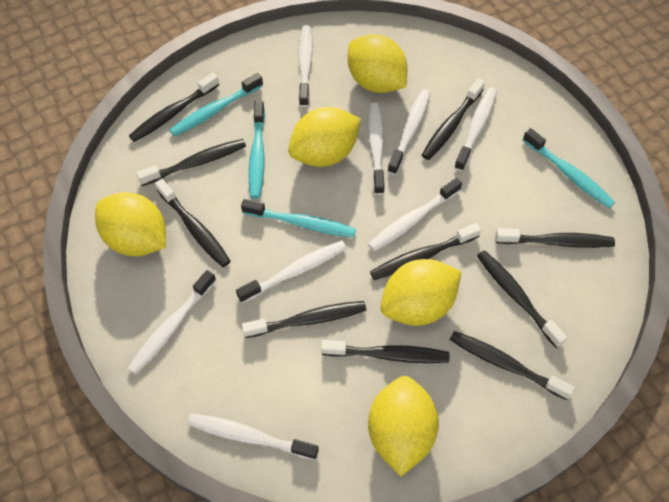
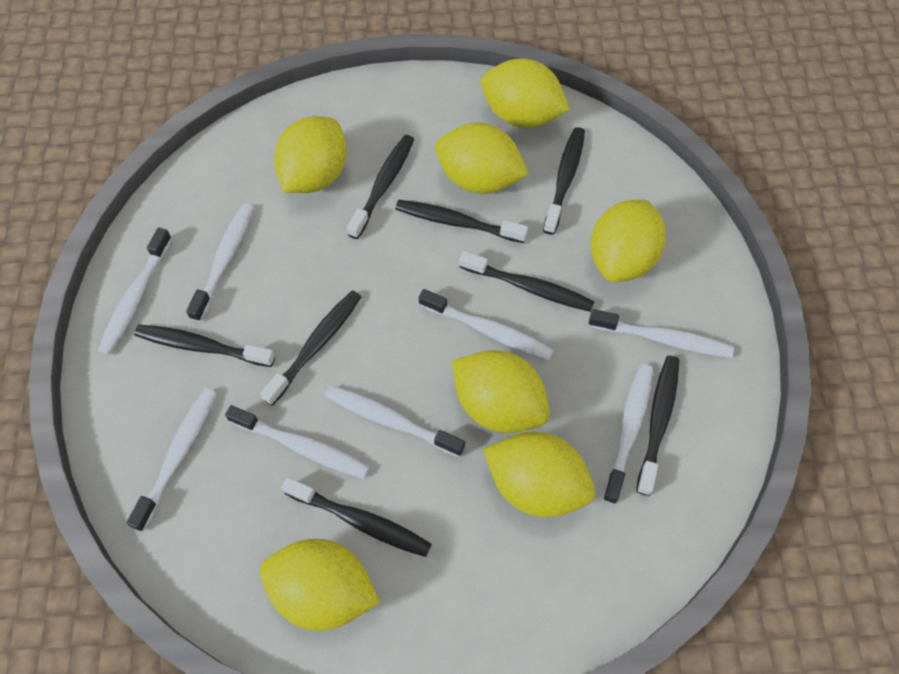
black toothbrush: 10 -> 8
turquoise toothbrush: 4 -> 0
yellow lemon: 5 -> 7

